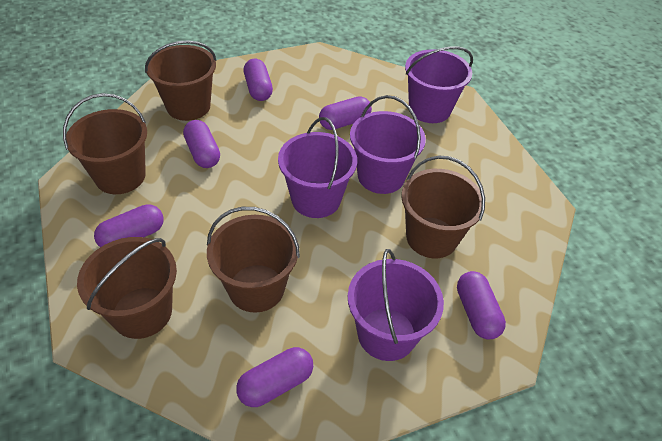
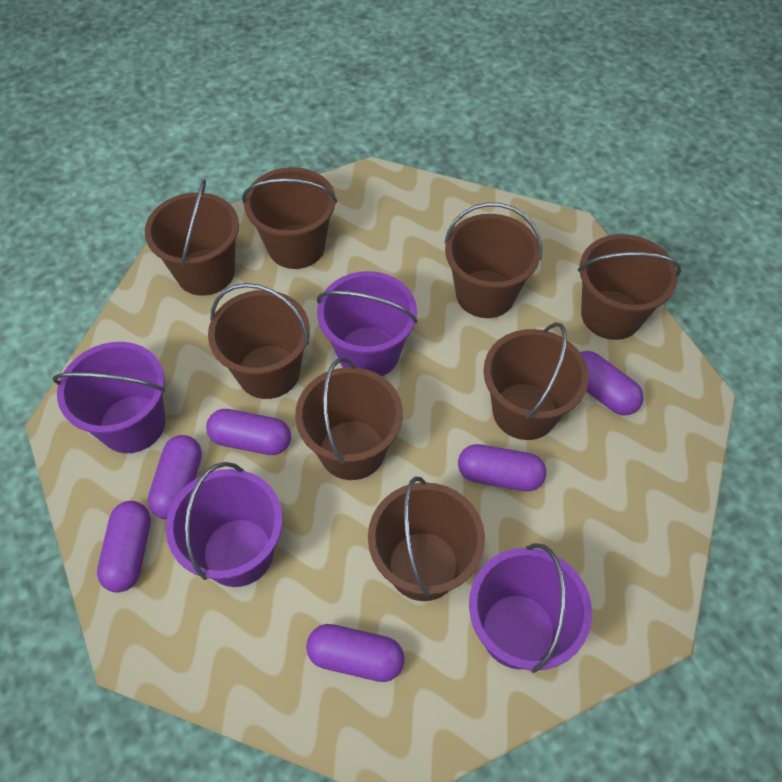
brown bucket: 5 -> 8

